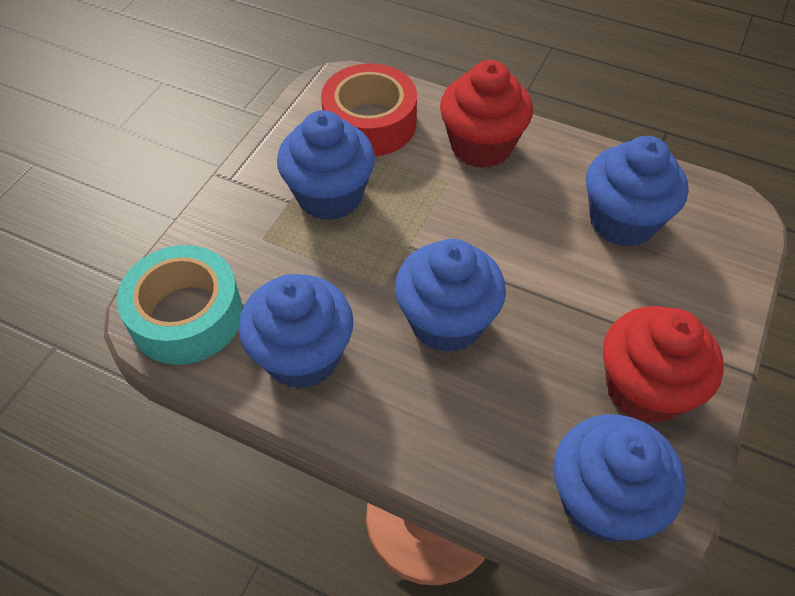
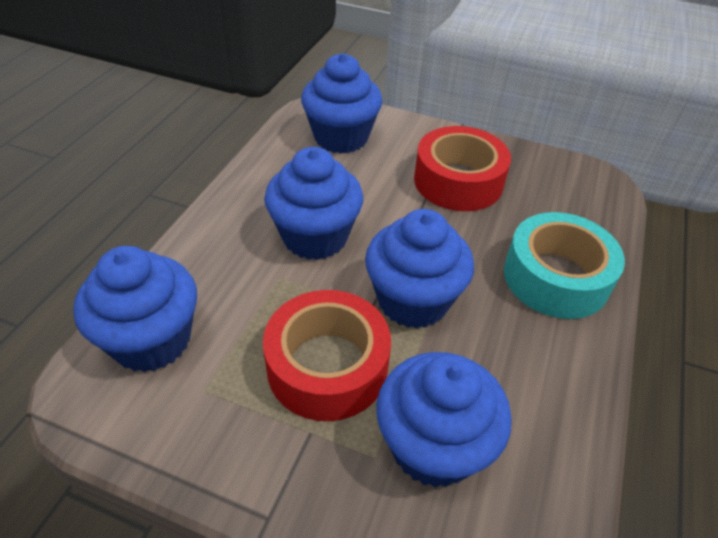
red cupcake: 2 -> 0
red tape: 1 -> 2

